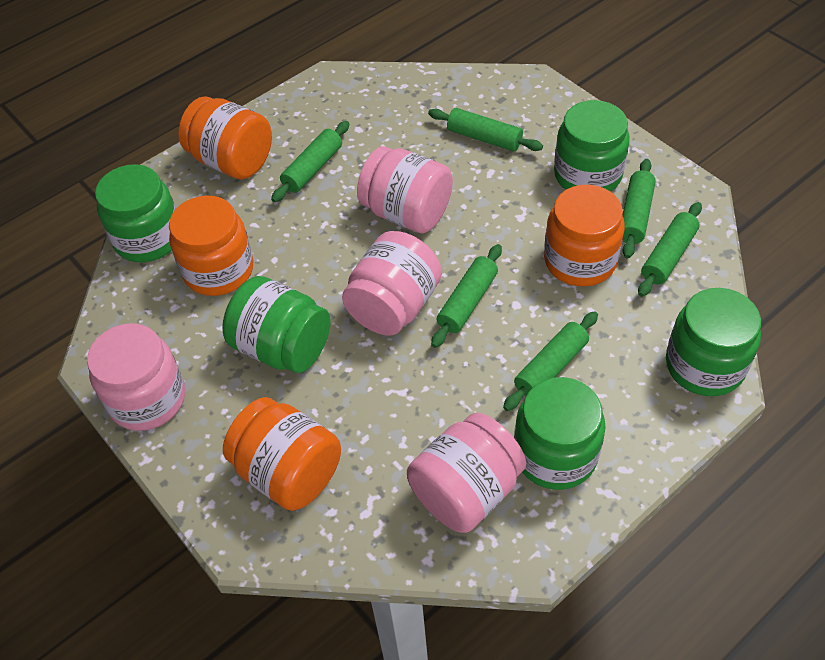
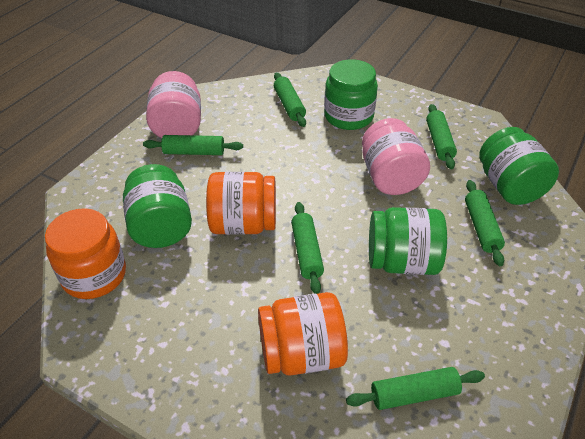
green jar: 5 -> 4
orange jar: 4 -> 3
pink jar: 4 -> 2

